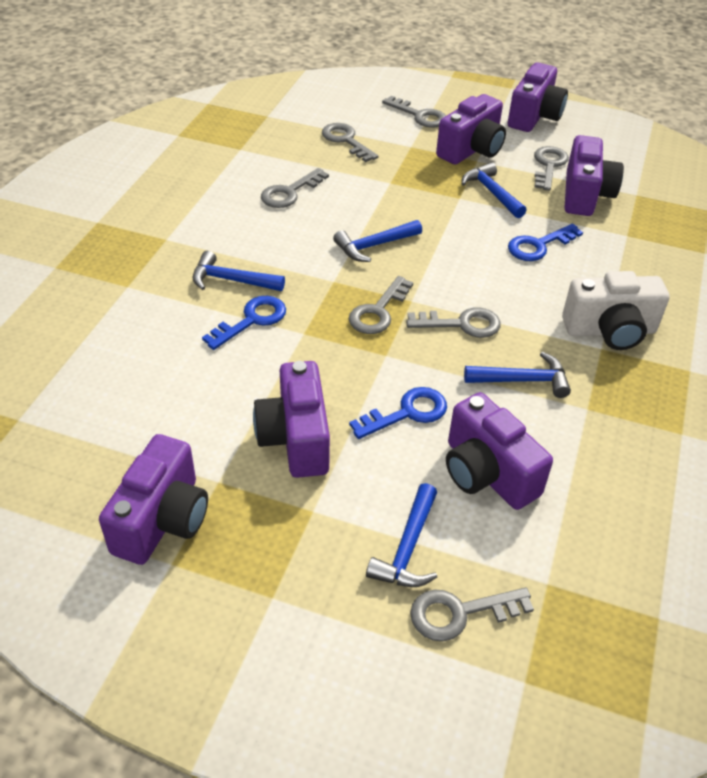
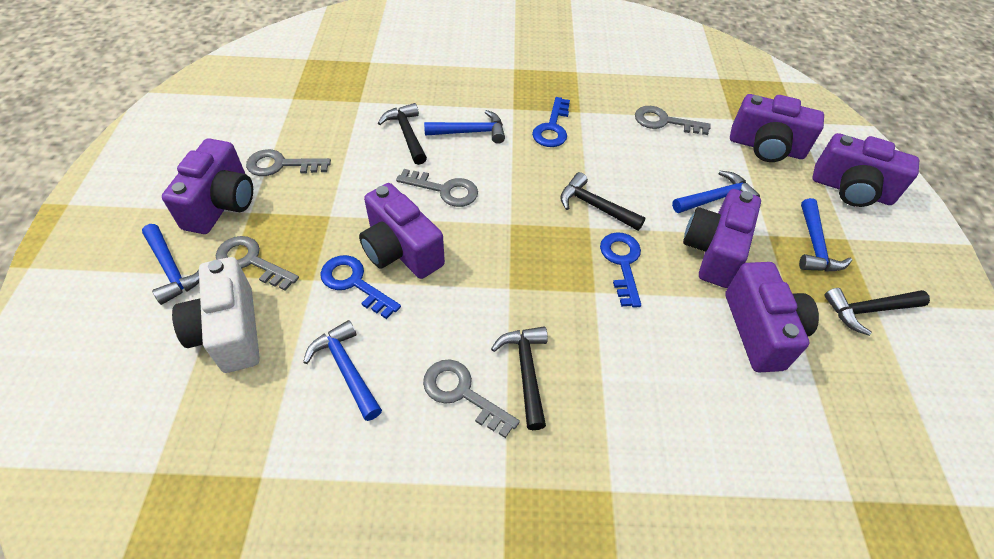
black hammer: 0 -> 4
grey key: 7 -> 5

